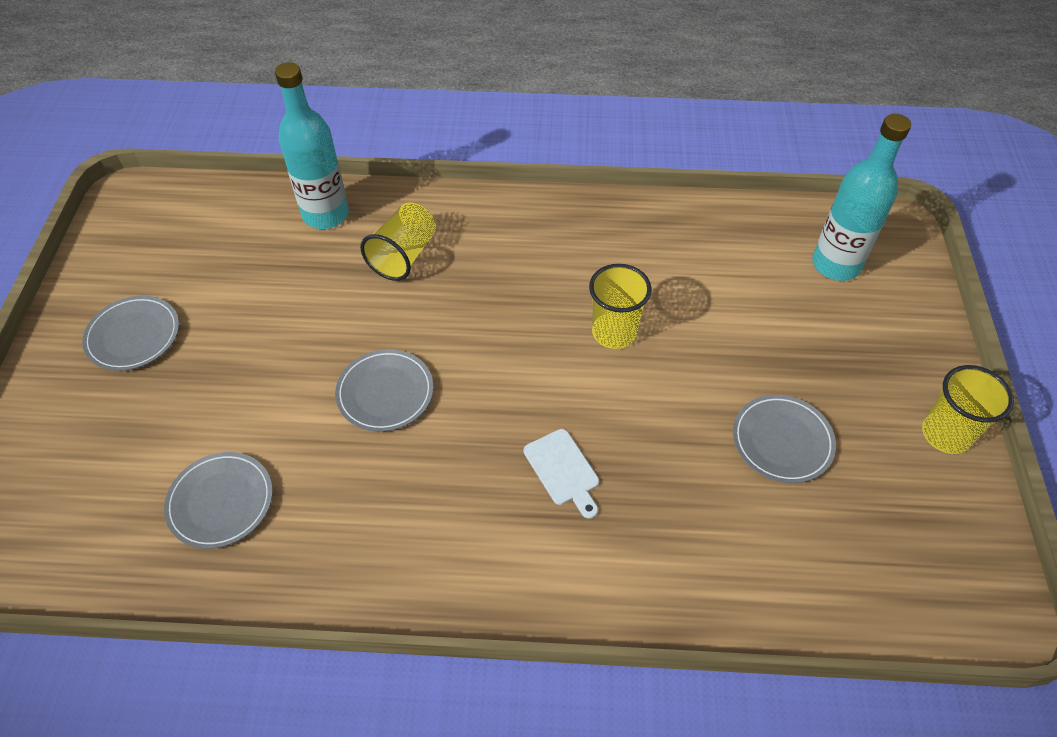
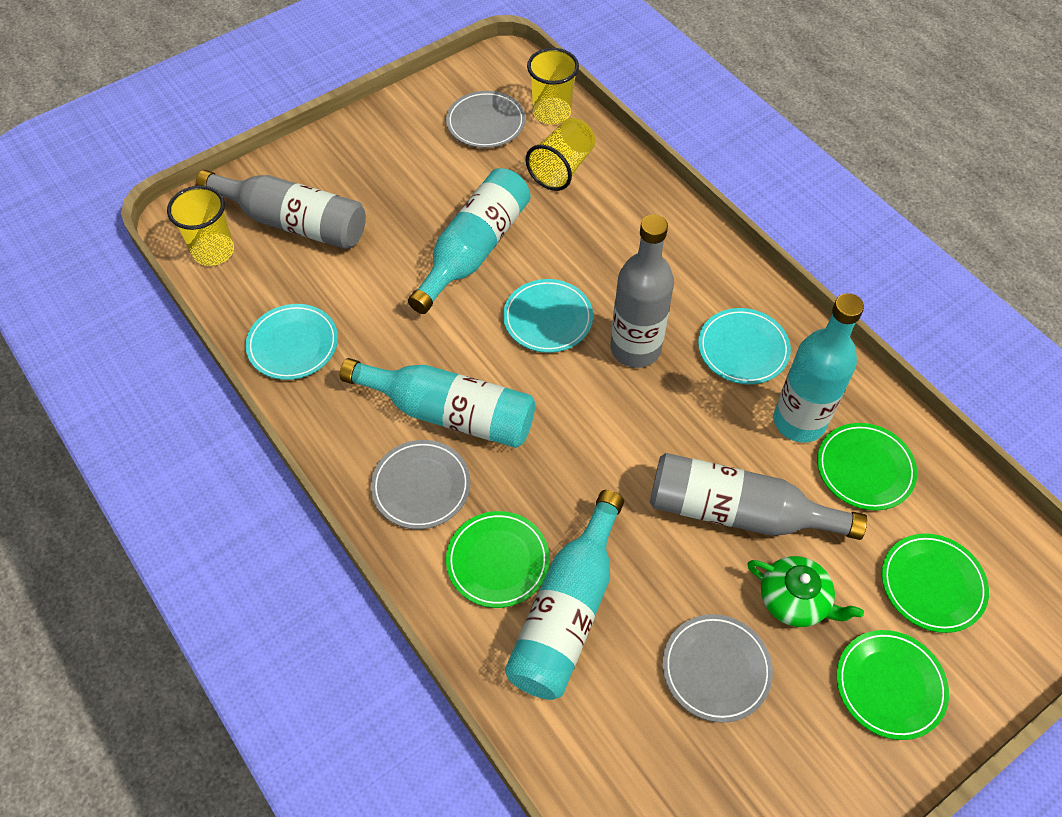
green plate: 0 -> 4
green teapot: 0 -> 1
grey bottle: 0 -> 3
grey plate: 4 -> 3
turquoise bottle: 2 -> 4
turquoise plate: 0 -> 3
white cutting board: 1 -> 0

